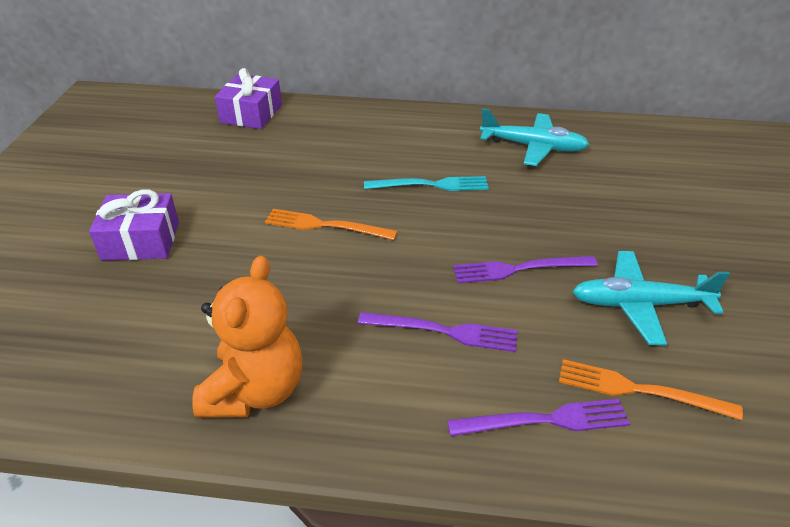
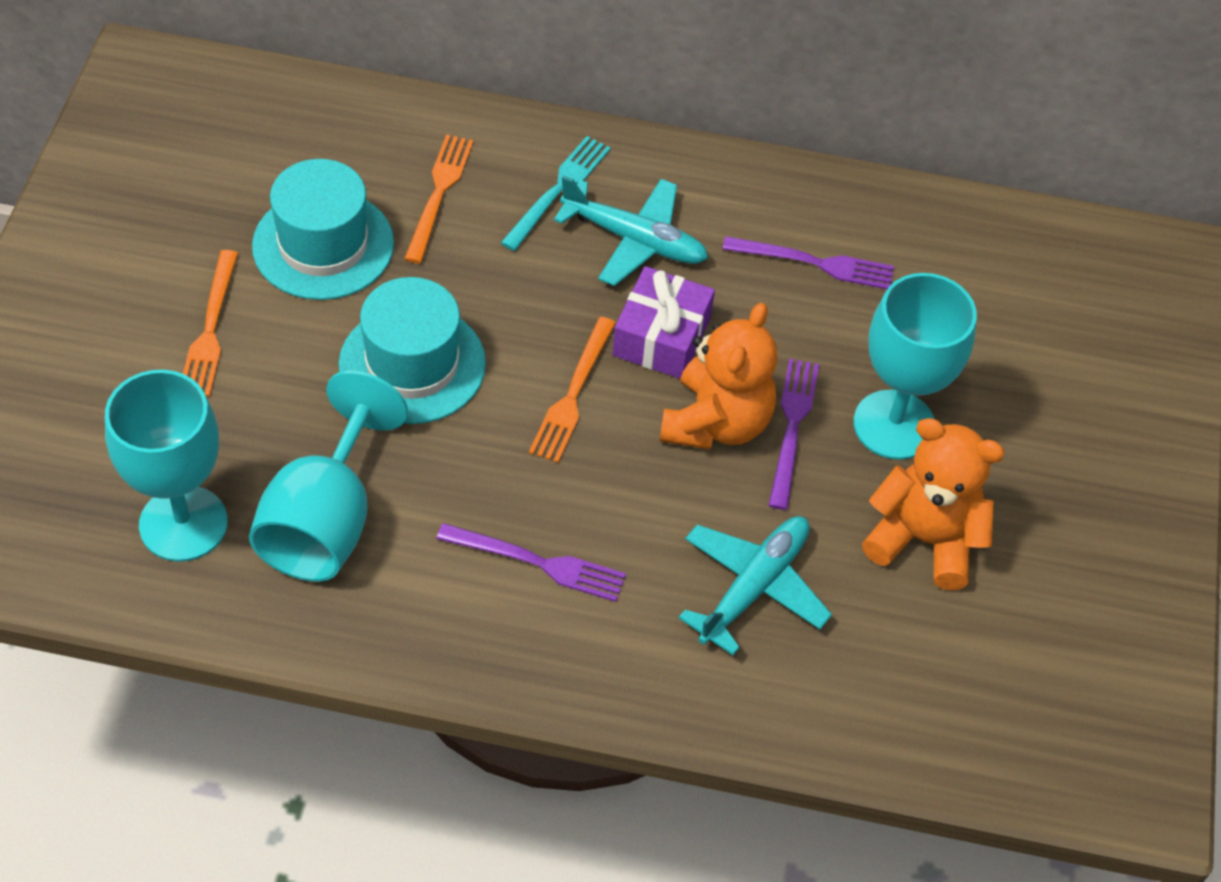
orange fork: 2 -> 3
orange teddy bear: 1 -> 2
purple gift: 2 -> 1
turquoise goblet: 0 -> 3
turquoise hat: 0 -> 2

